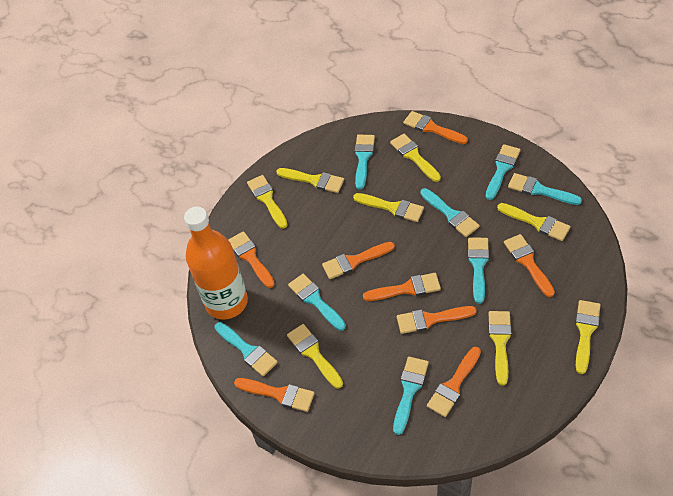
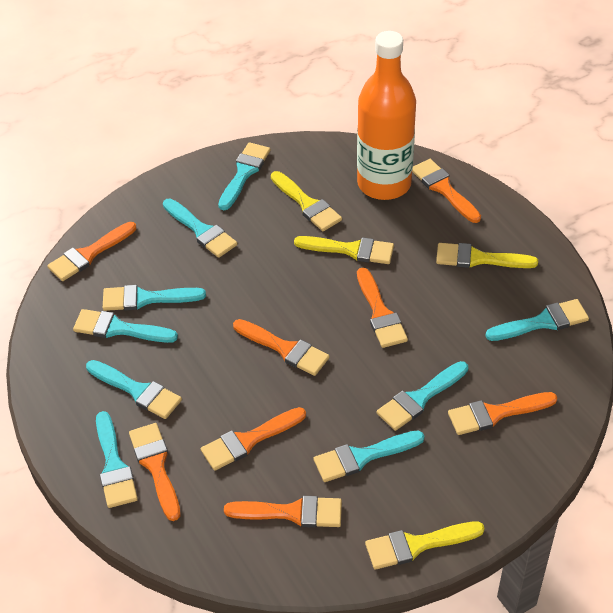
turquoise brush: 8 -> 9
yellow brush: 8 -> 4

